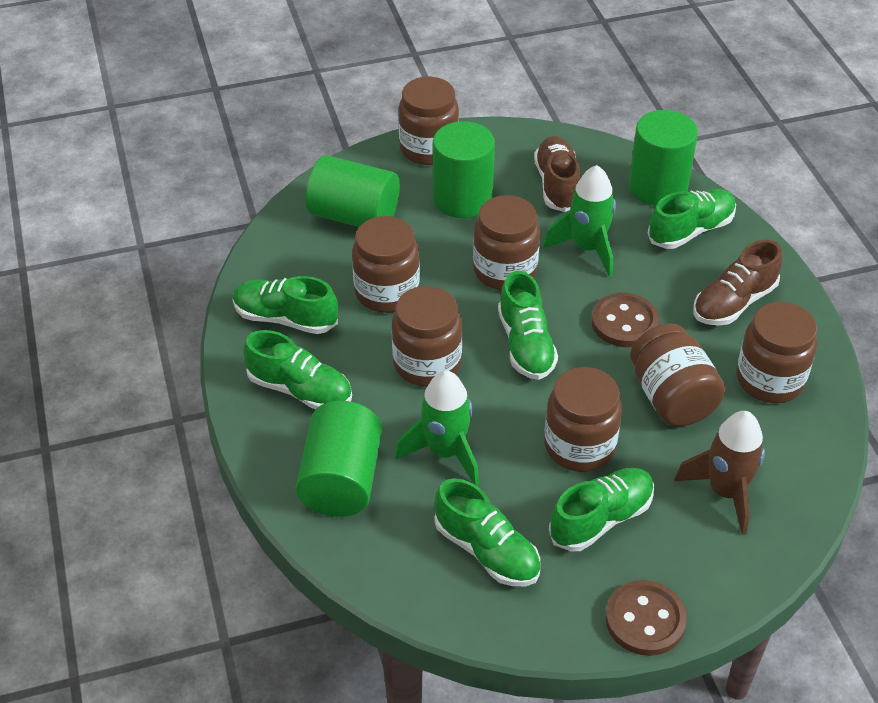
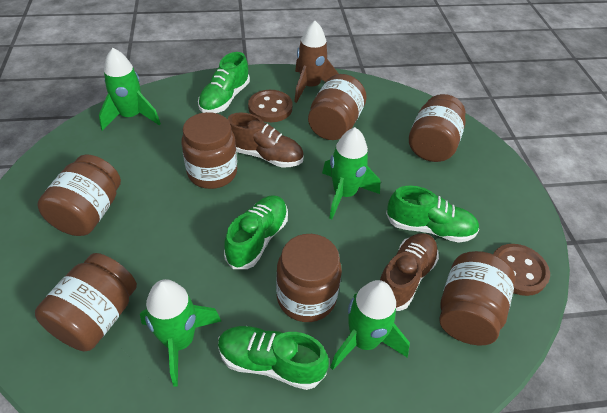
green cylinder: 4 -> 0
green rocket: 2 -> 4
green shoe: 6 -> 4

